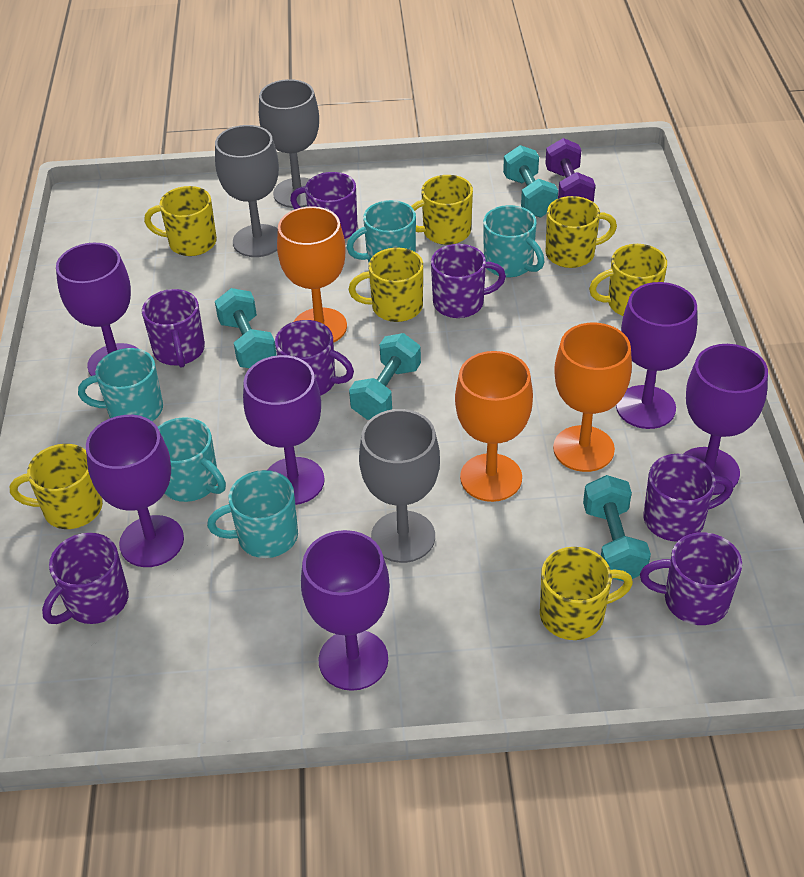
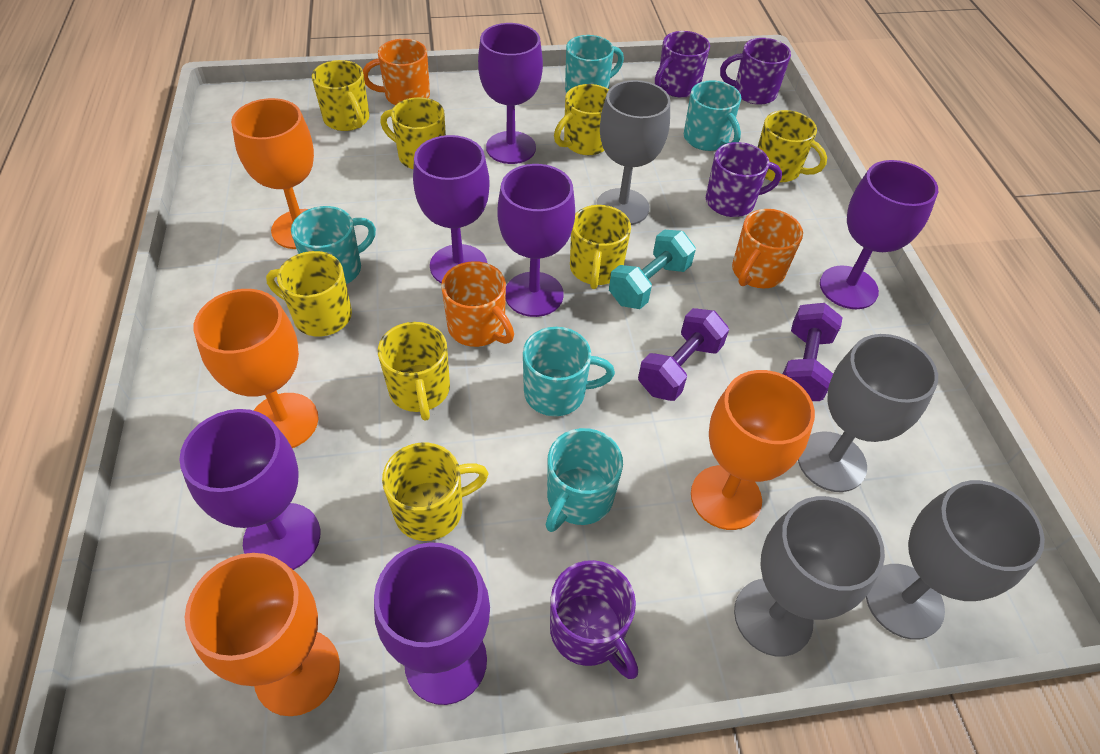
grey goblet: 3 -> 4
orange goblet: 3 -> 4
orange mug: 0 -> 3
purple dumbbell: 1 -> 2
purple mug: 7 -> 4
turquoise dumbbell: 4 -> 1
yellow mug: 7 -> 8

